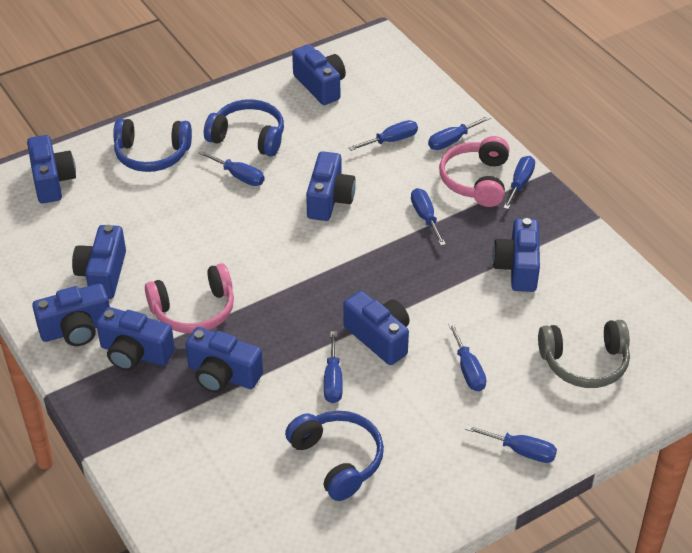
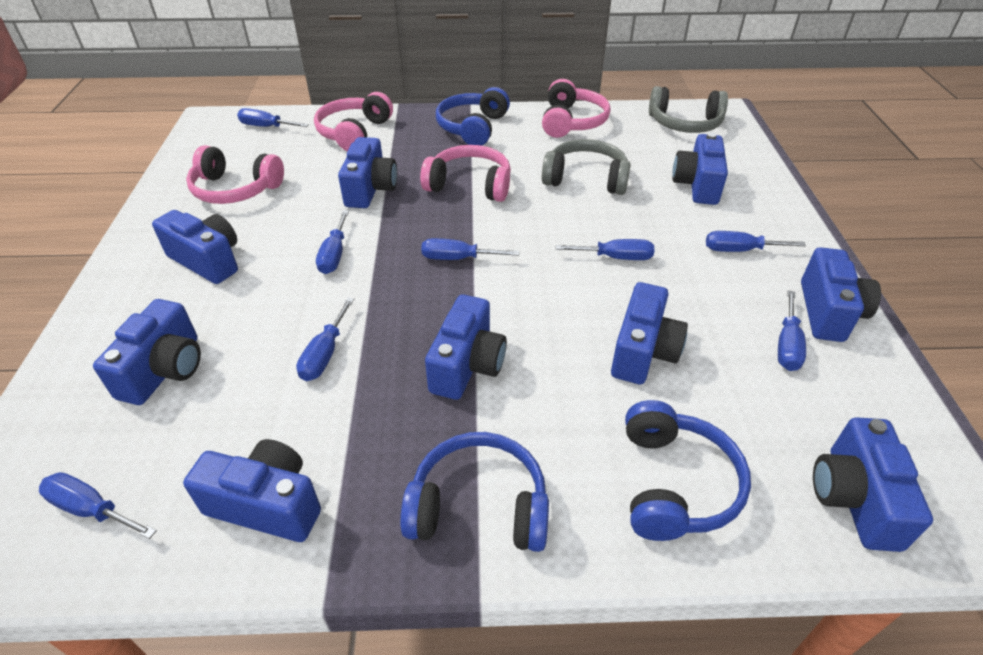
grey headphones: 1 -> 2
pink headphones: 2 -> 4

